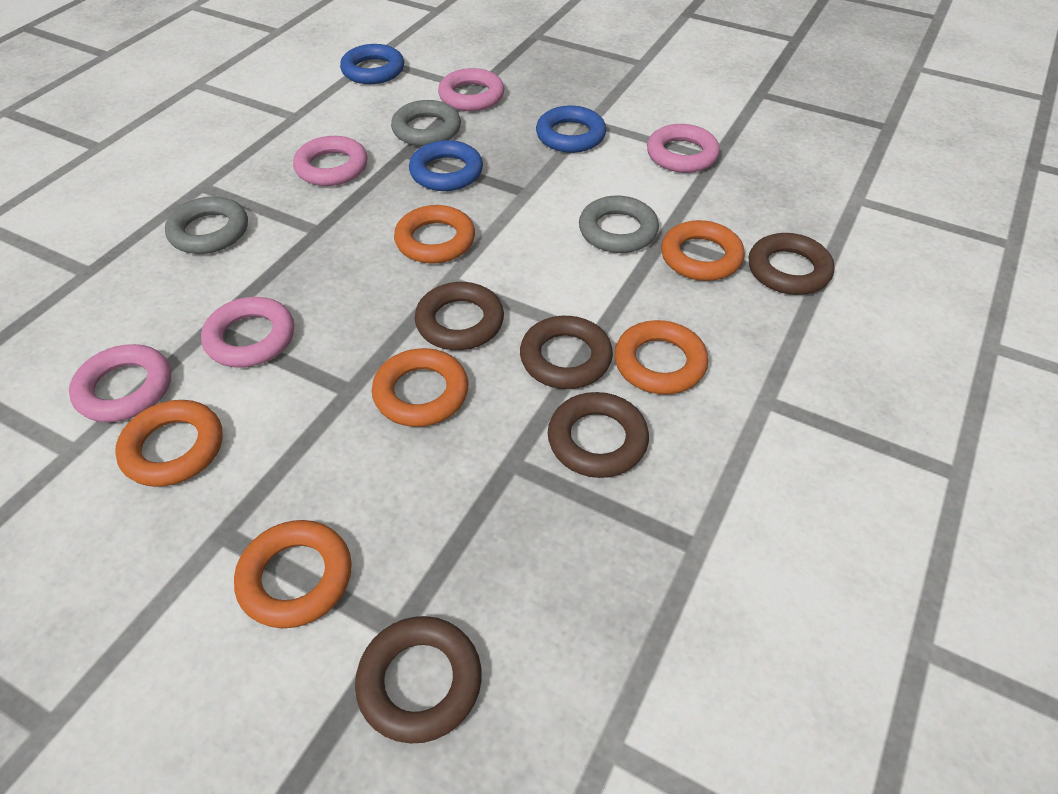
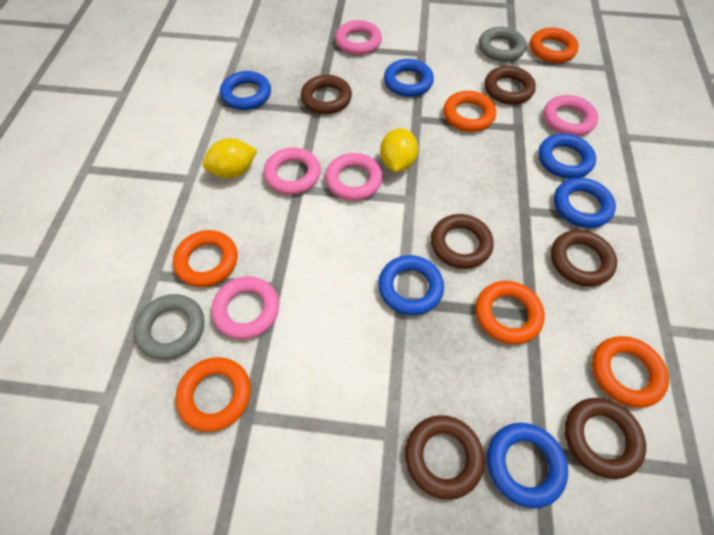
blue ring: 3 -> 6
brown ring: 5 -> 6
grey ring: 3 -> 2
yellow lemon: 0 -> 2

